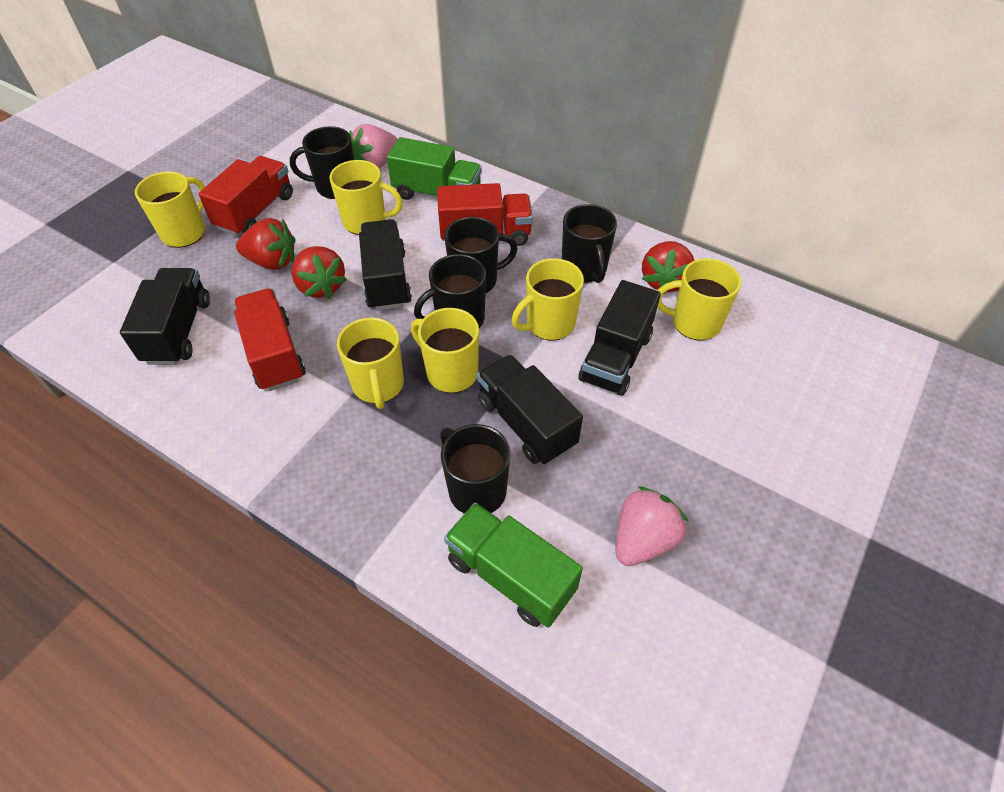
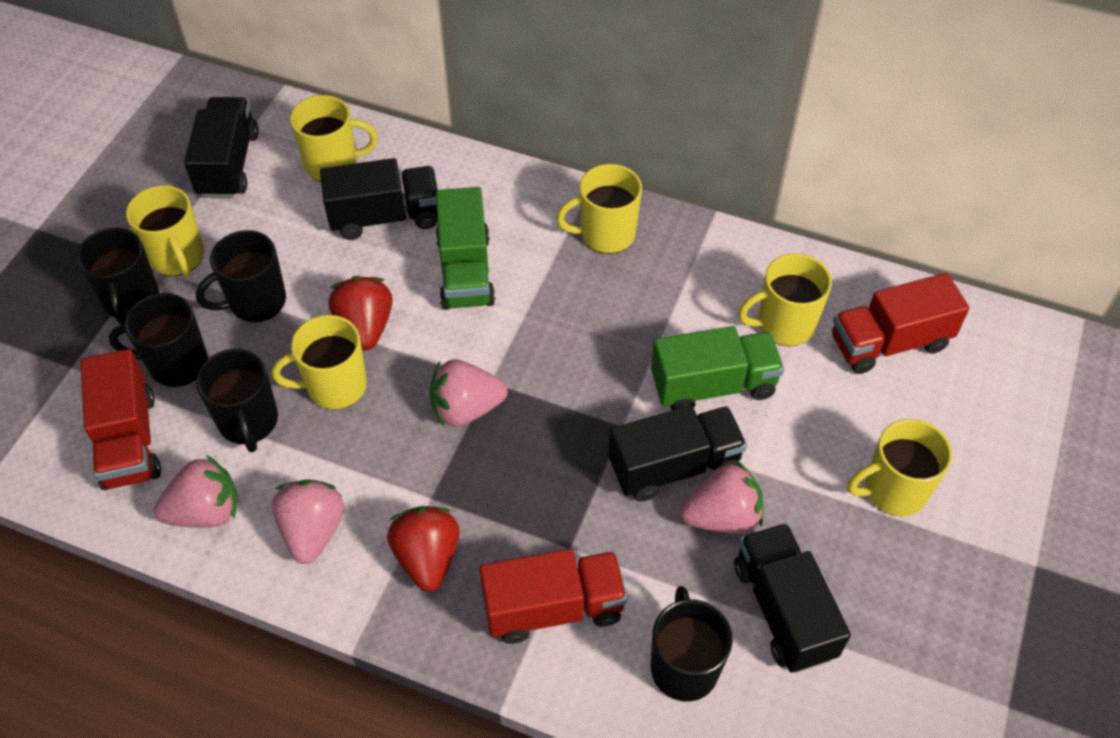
pink strawberry: 2 -> 4
red strawberry: 3 -> 2

